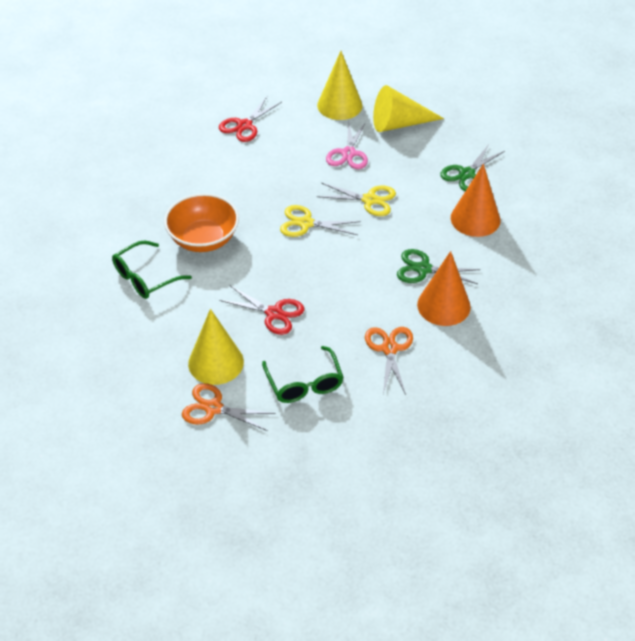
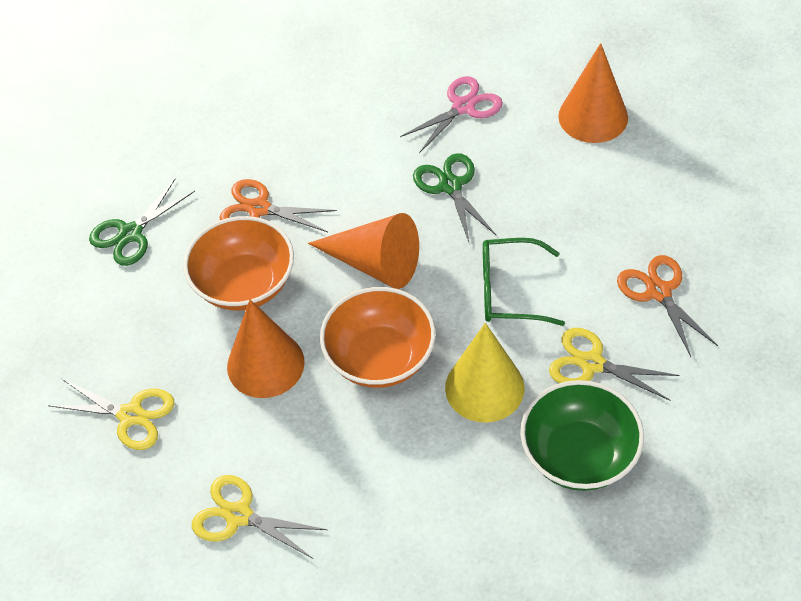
green bowl: 0 -> 1
green glasses: 2 -> 1
orange bowl: 1 -> 2
orange cone: 2 -> 3
red scissors: 2 -> 0
yellow cone: 3 -> 1
yellow scissors: 2 -> 3

